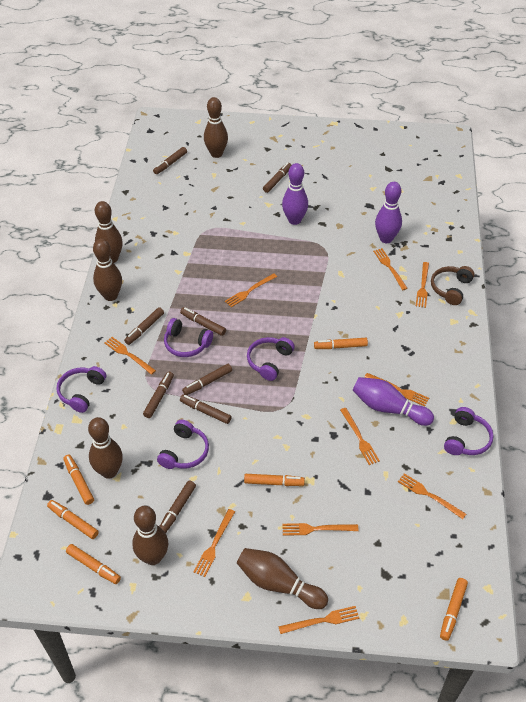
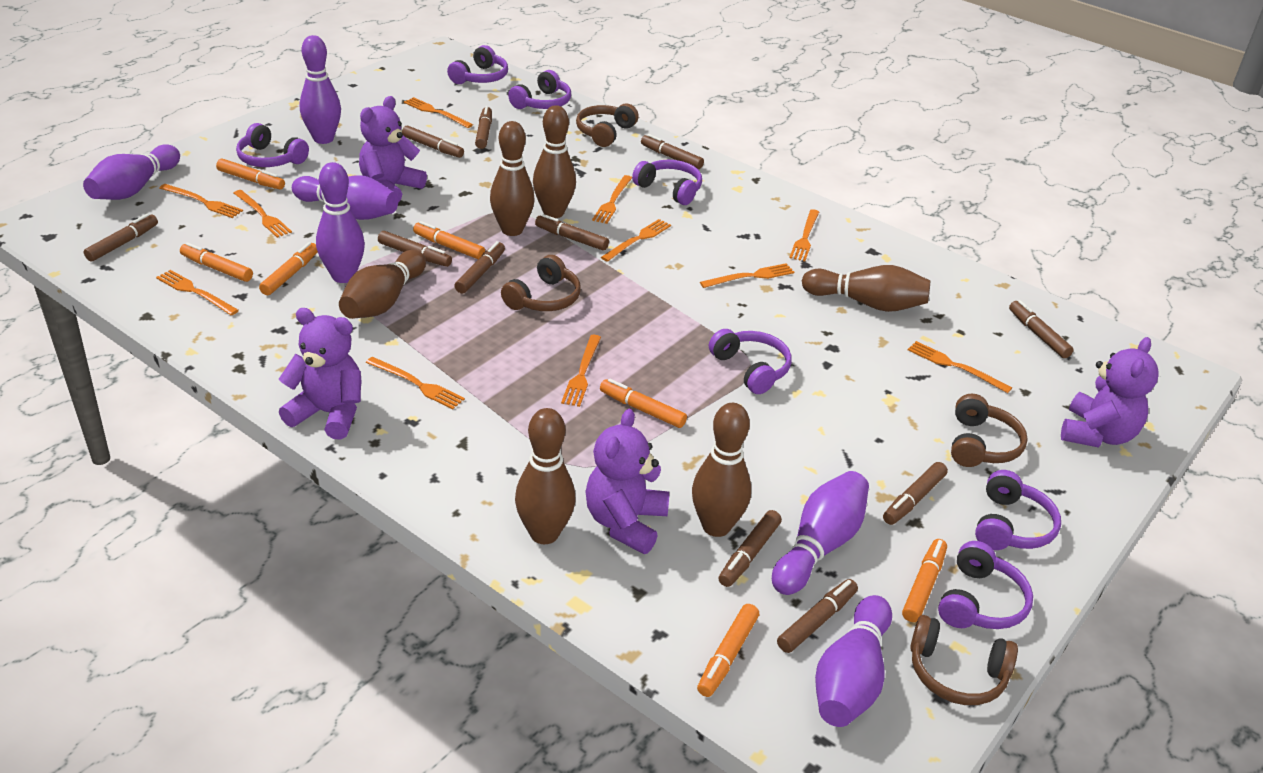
brown headphones: 1 -> 4
brown marker: 8 -> 11
orange fork: 10 -> 11
orange marker: 6 -> 7
purple bowling pin: 3 -> 6
purple headphones: 5 -> 7
purple teddy bear: 0 -> 4

